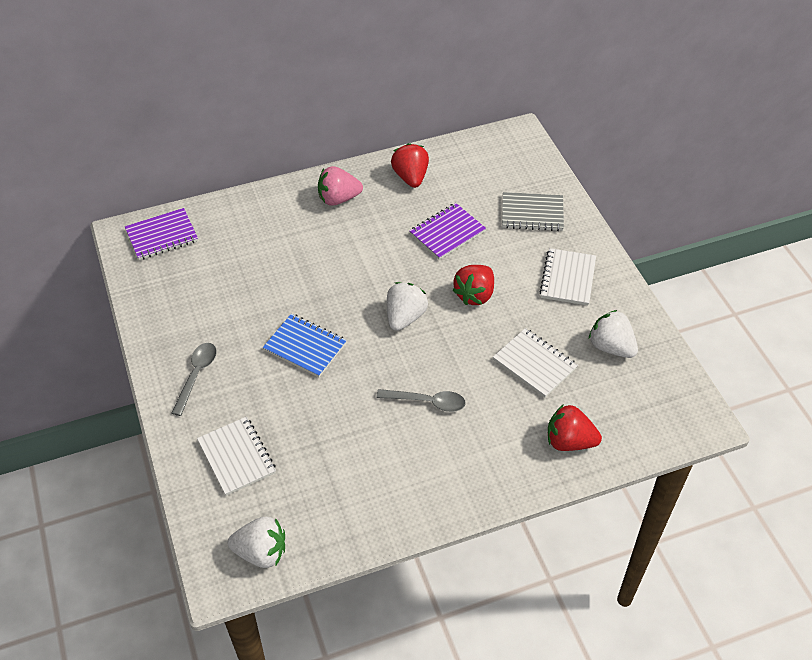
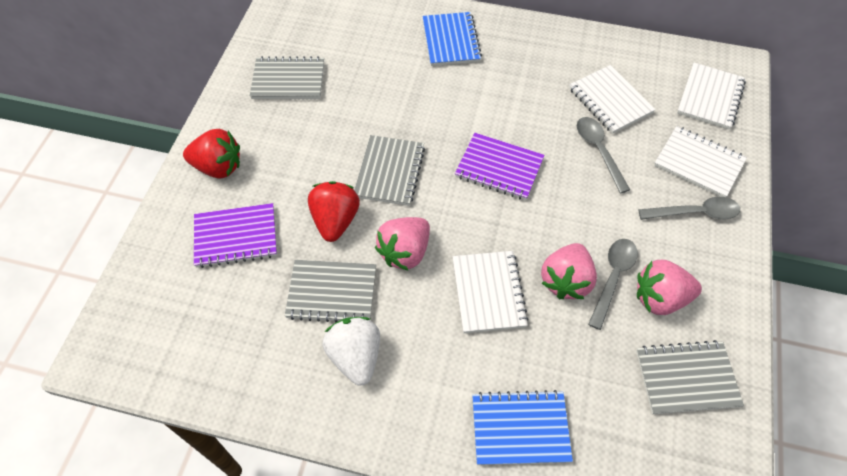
blue notebook: 1 -> 2
grey notebook: 1 -> 4
grey spoon: 2 -> 3
pink strawberry: 1 -> 3
red strawberry: 3 -> 2
white notebook: 3 -> 4
white strawberry: 3 -> 1

